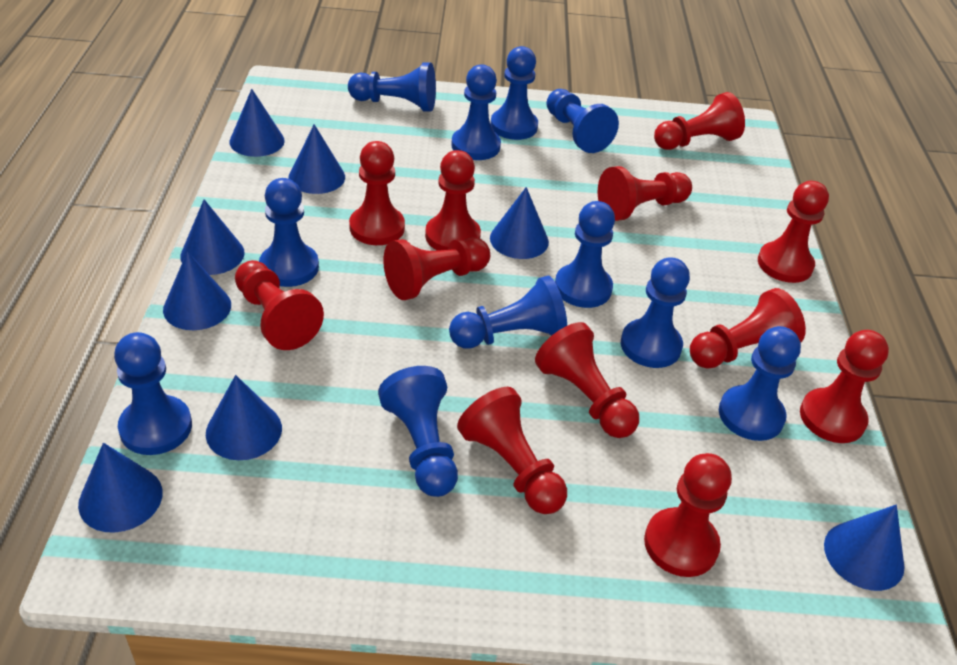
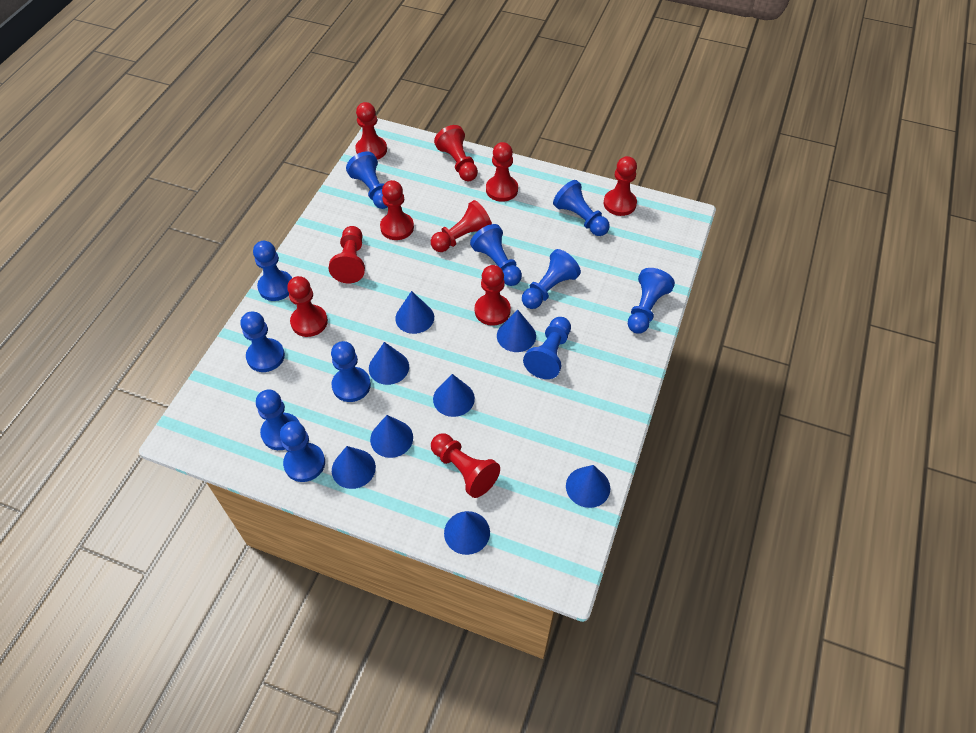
red pawn: 12 -> 10

